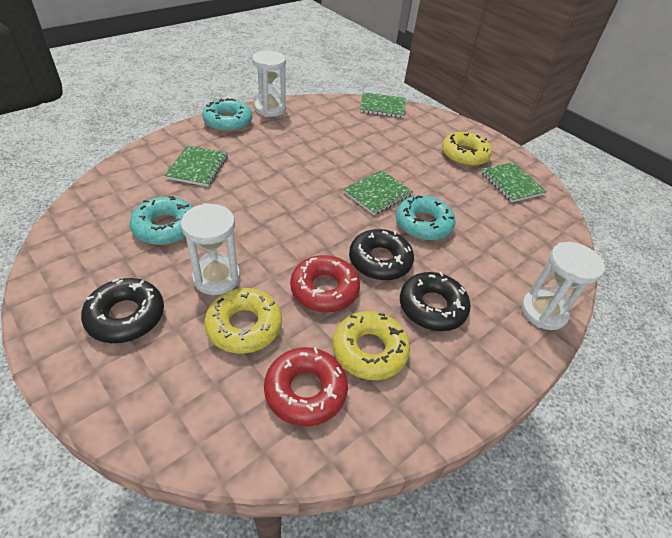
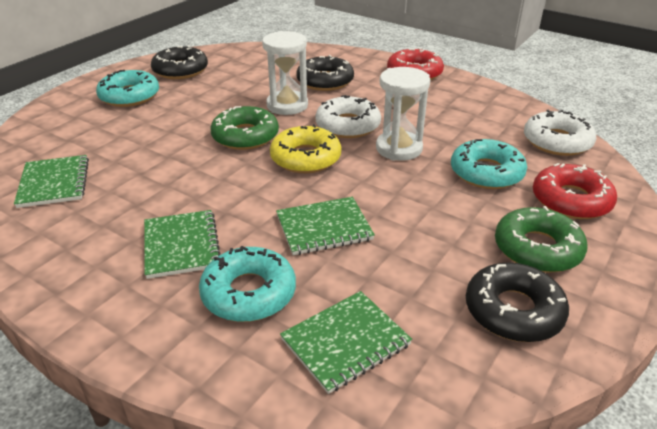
green donut: 0 -> 2
white donut: 0 -> 2
white hourglass: 3 -> 2
yellow donut: 3 -> 1

